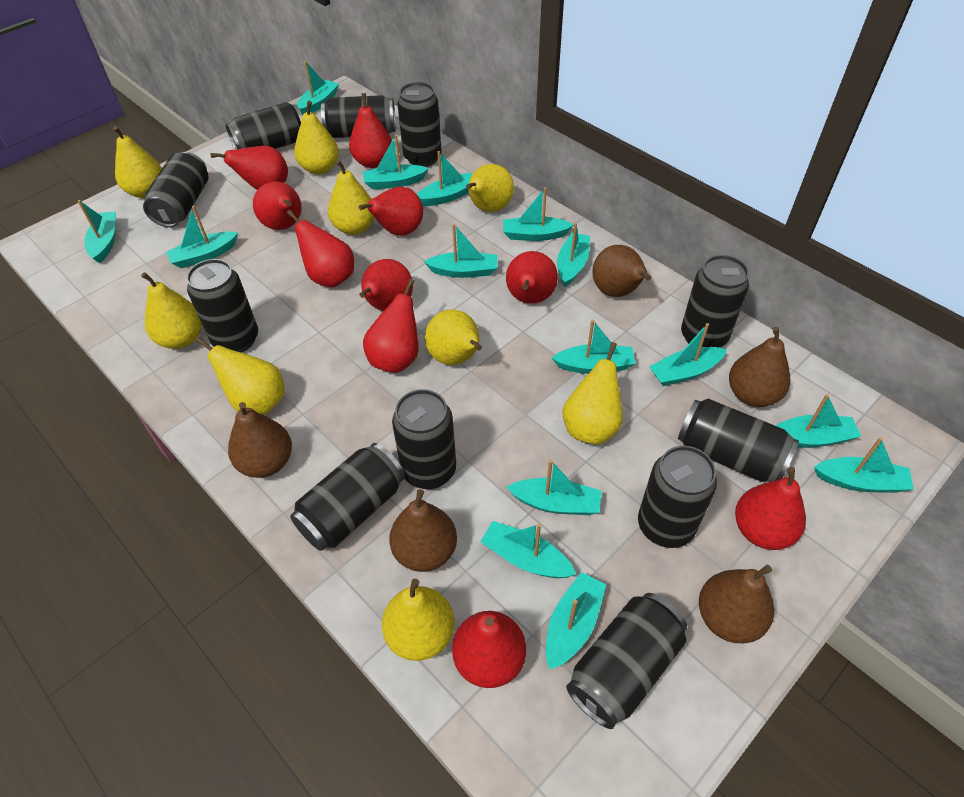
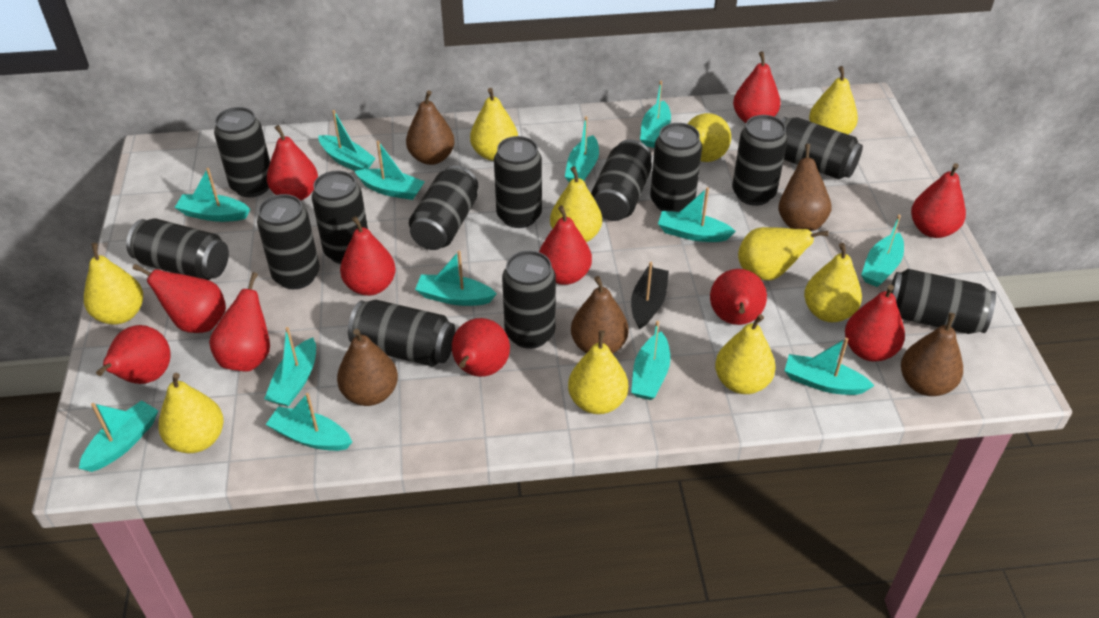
black boat: 0 -> 1
black can: 11 -> 13
red pear: 10 -> 11
turquoise boat: 15 -> 13
yellow pear: 9 -> 10

